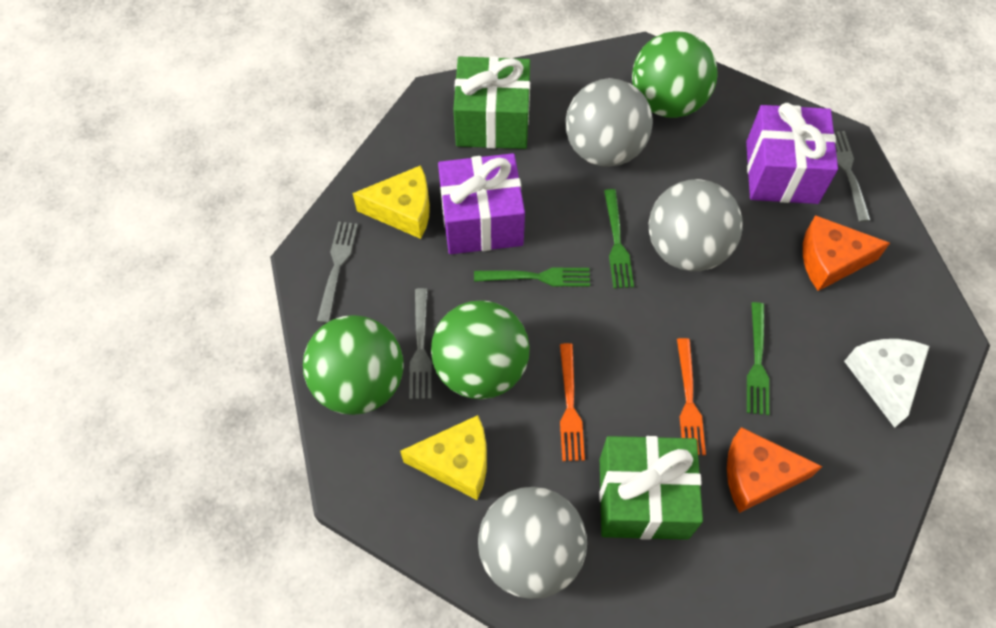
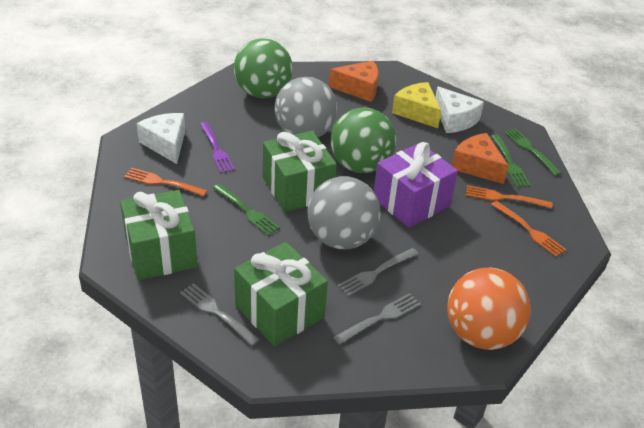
green ball: 3 -> 2
green gift: 2 -> 3
grey ball: 3 -> 2
orange ball: 0 -> 1
orange fork: 2 -> 3
purple fork: 0 -> 1
purple gift: 2 -> 1
white cheese: 1 -> 2
yellow cheese: 2 -> 1

